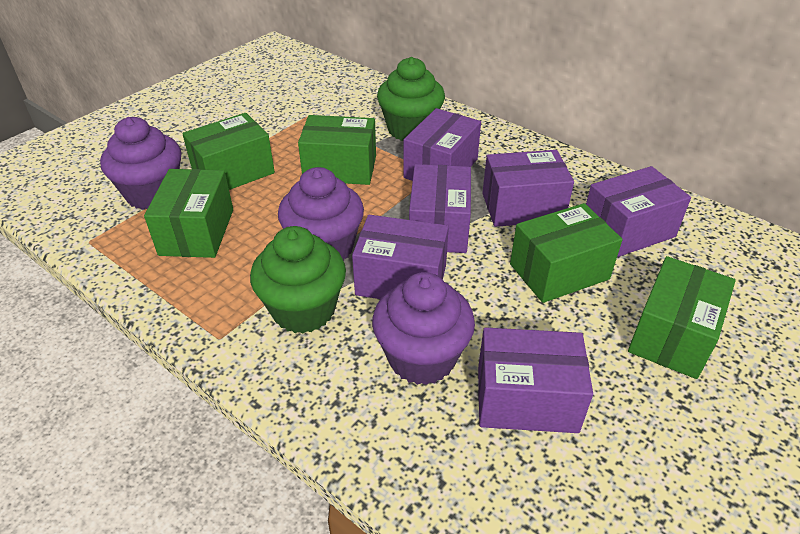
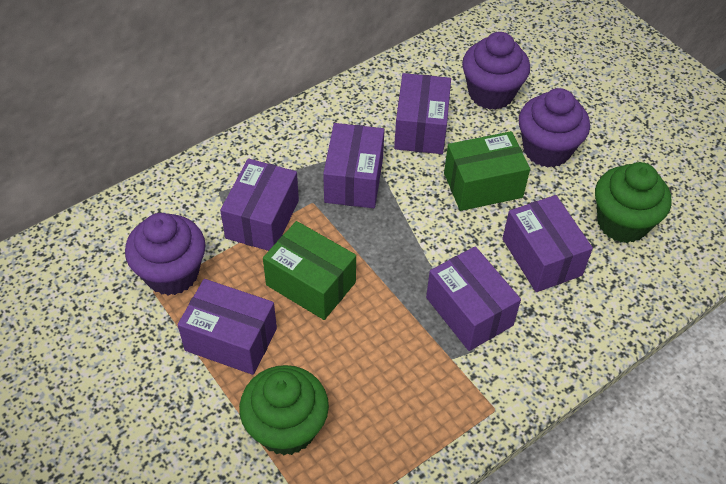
green box: 5 -> 2

